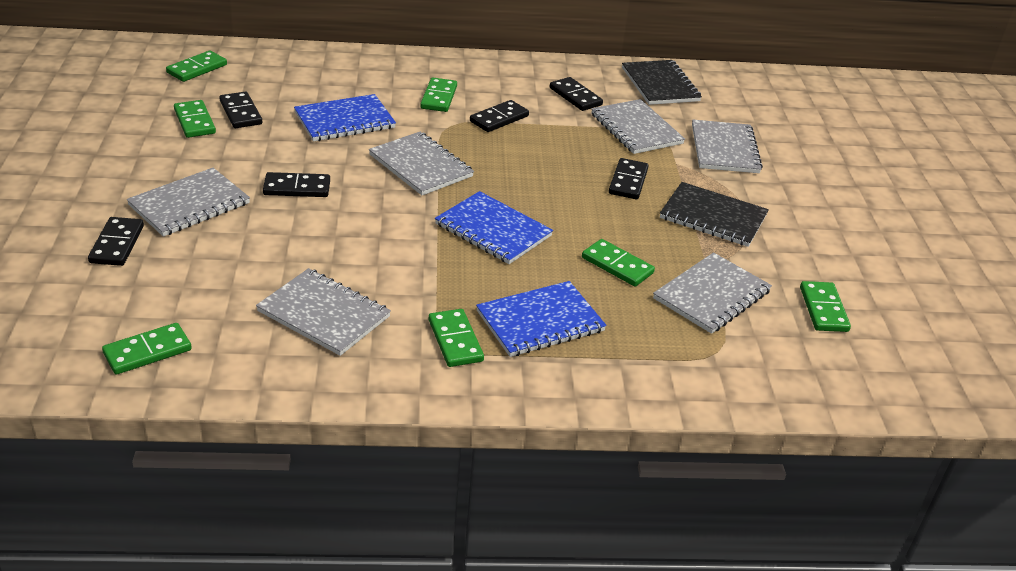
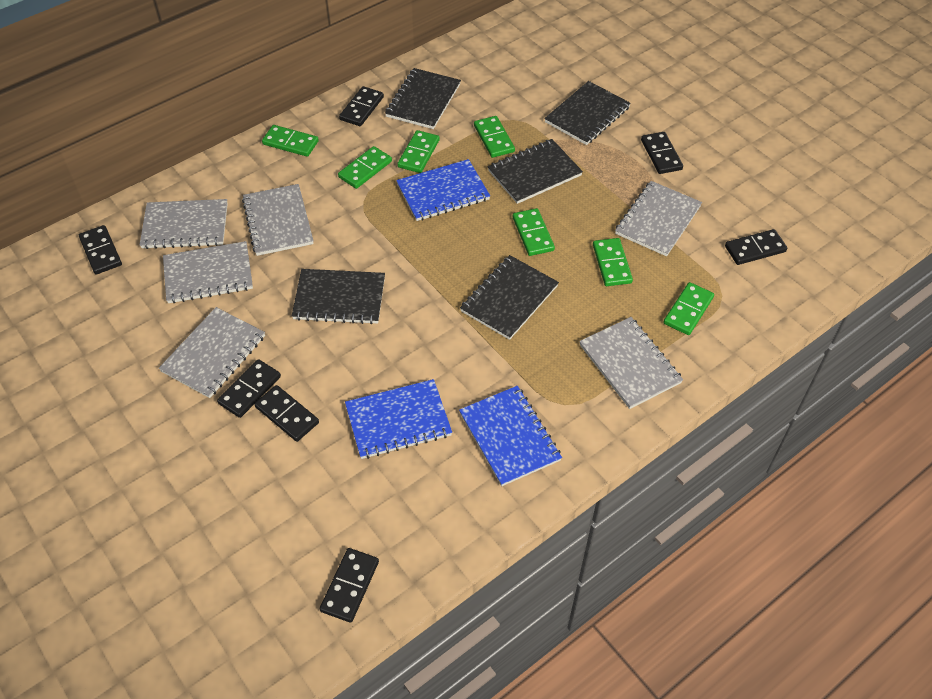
black domino: 6 -> 7
black notebook: 2 -> 5

